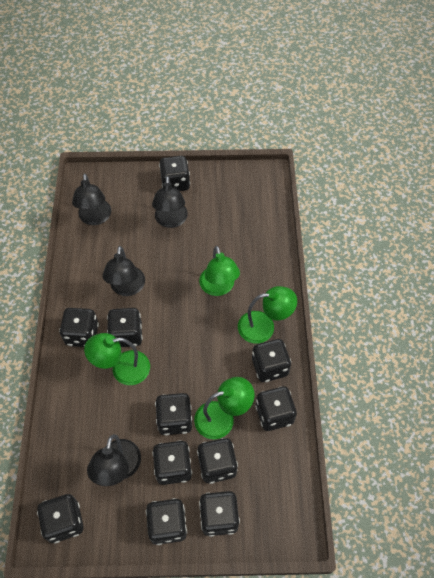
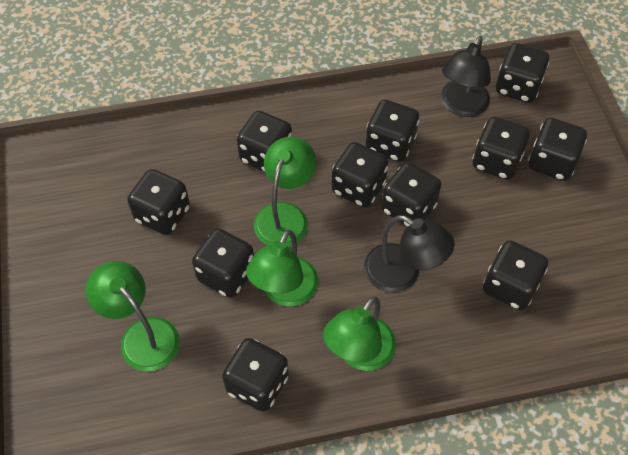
black lamp: 4 -> 2

